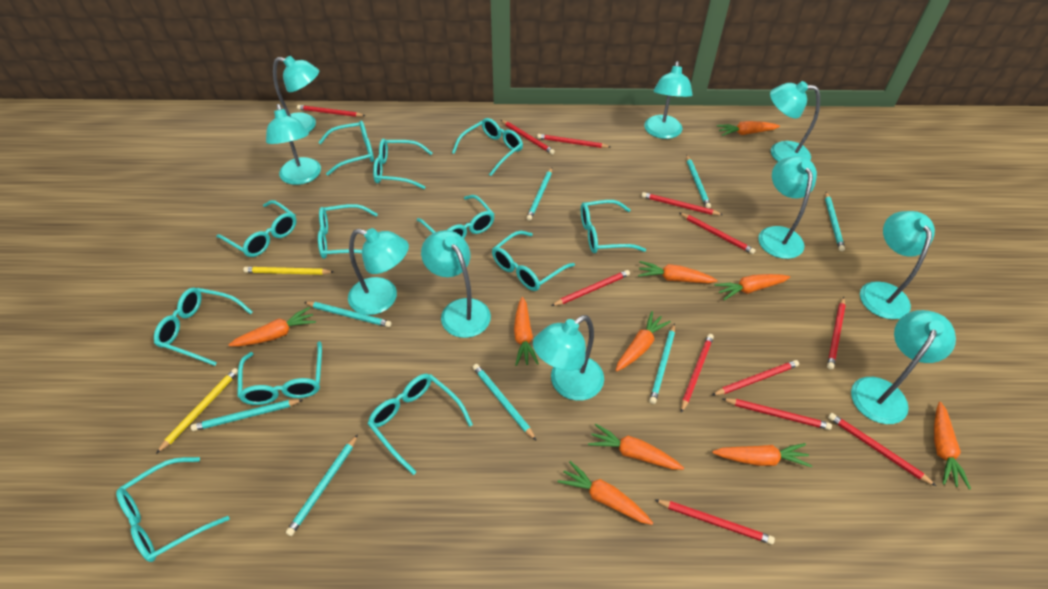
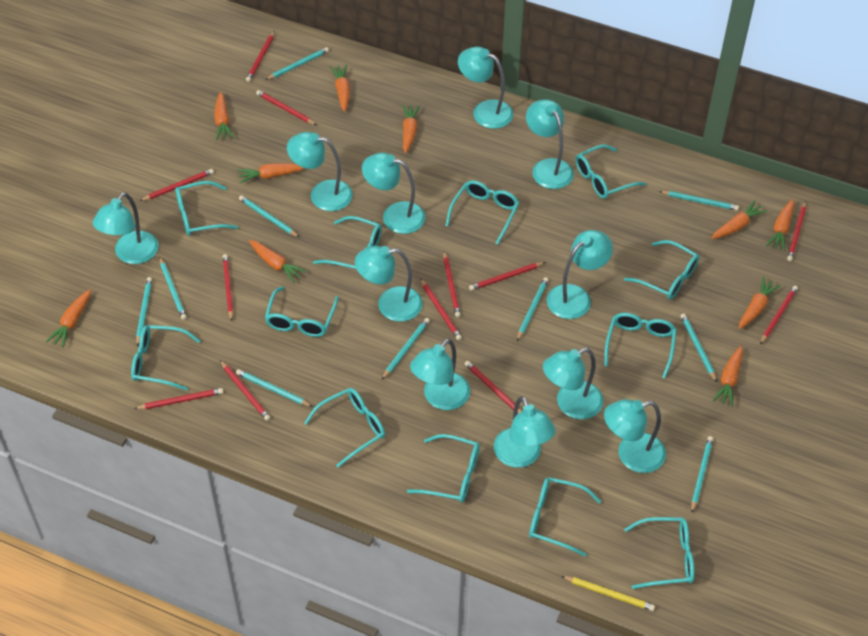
turquoise lamp: 10 -> 11
turquoise pencil: 8 -> 10
yellow pencil: 2 -> 1

